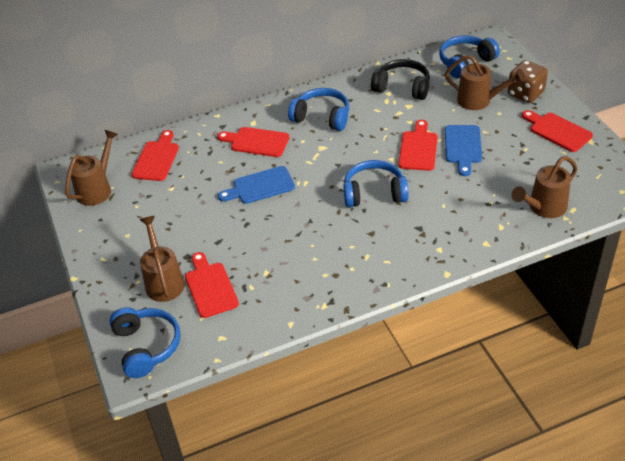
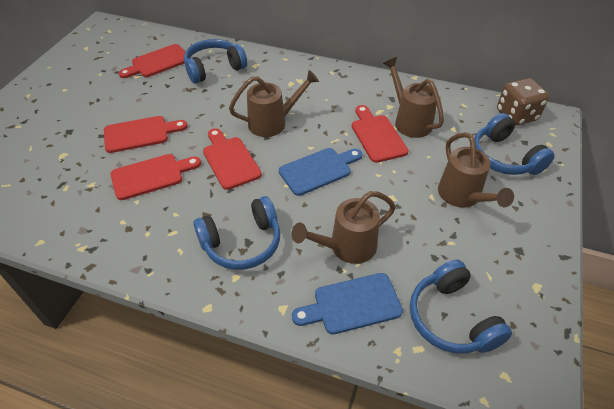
black headphones: 1 -> 0

